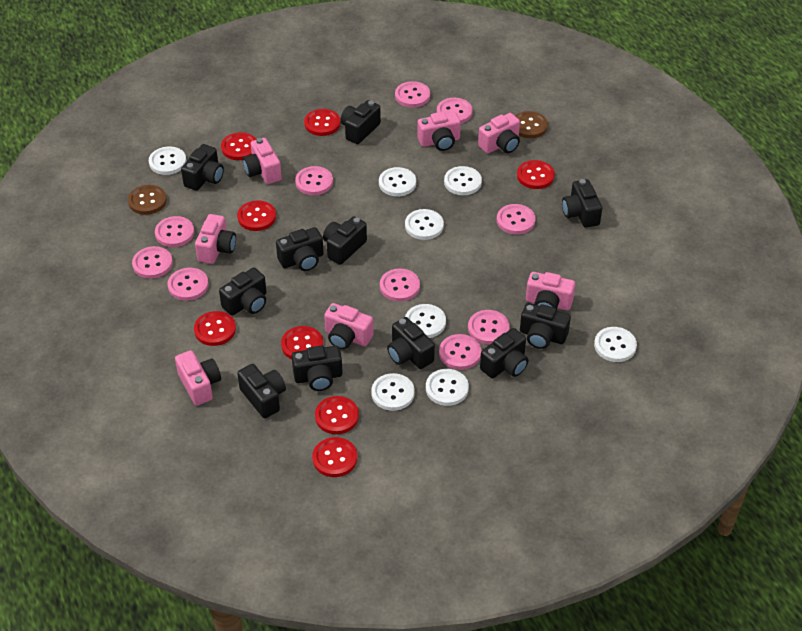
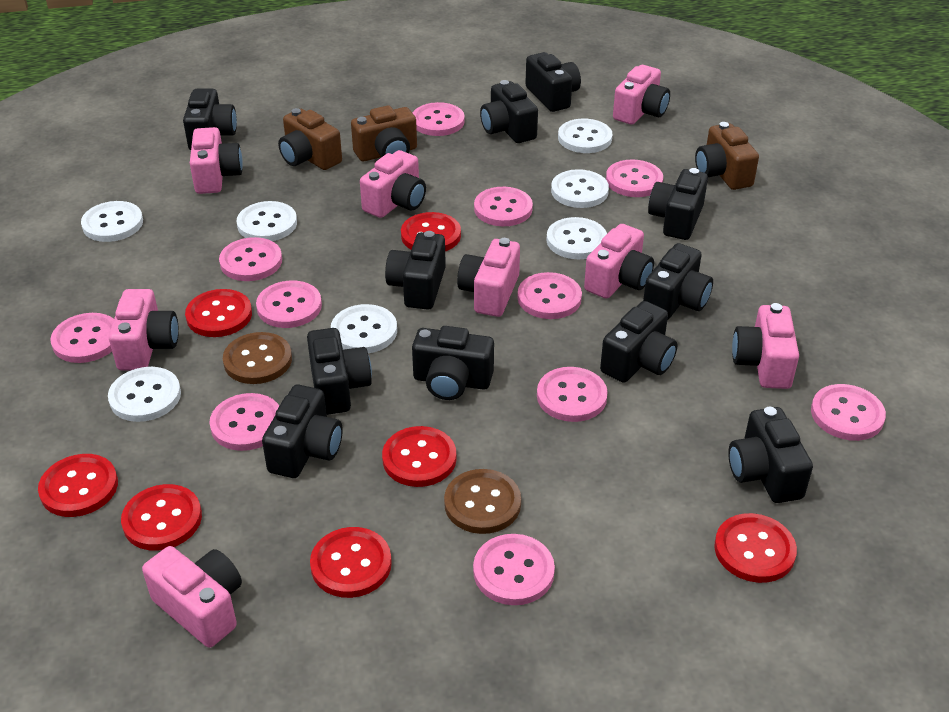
brown camera: 0 -> 3
pink button: 10 -> 11
pink camera: 7 -> 8
red button: 8 -> 7
white button: 8 -> 7

